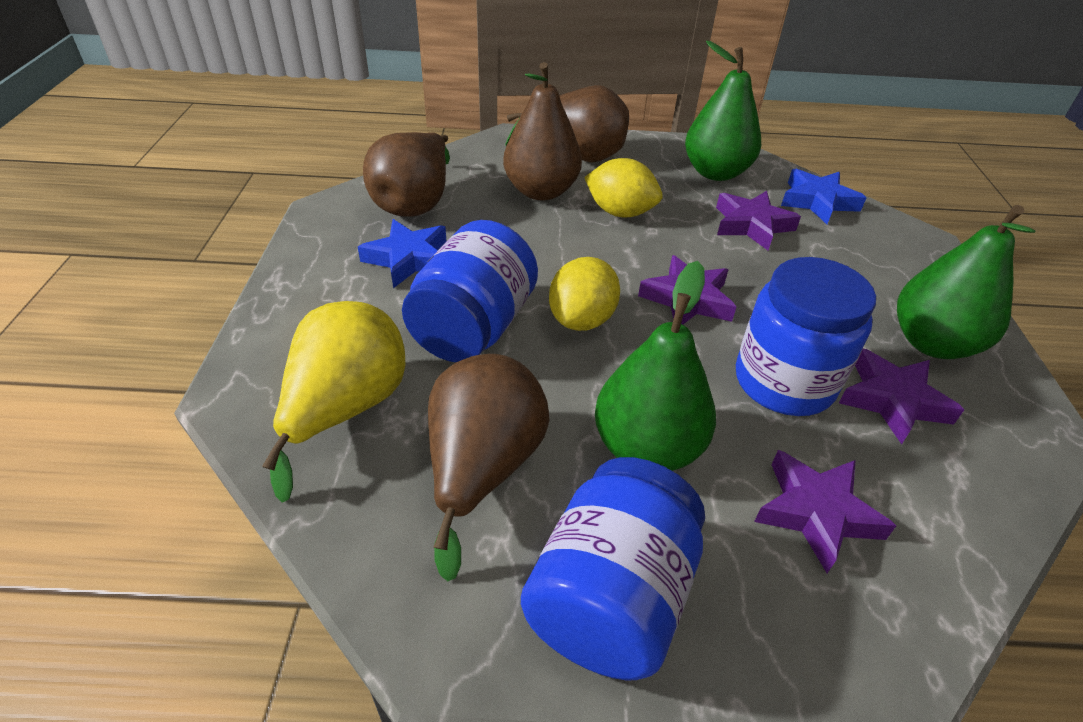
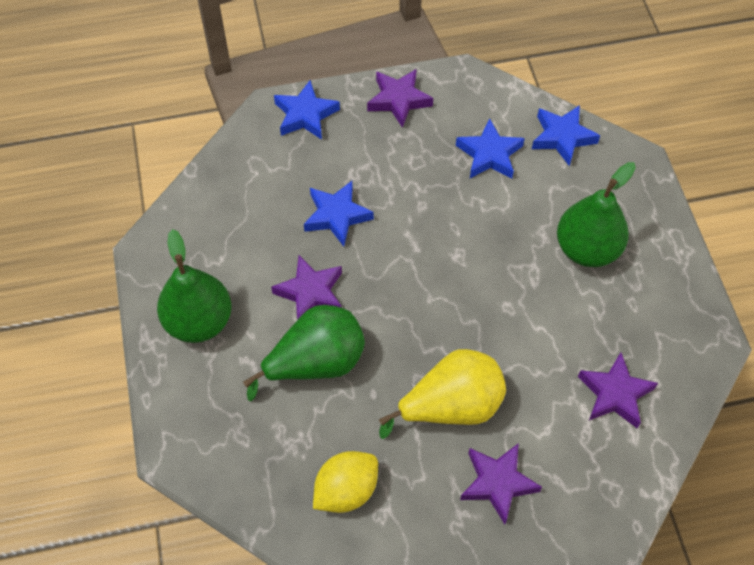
blue jar: 3 -> 0
blue star: 2 -> 4
brown pear: 4 -> 0
yellow lemon: 2 -> 1

